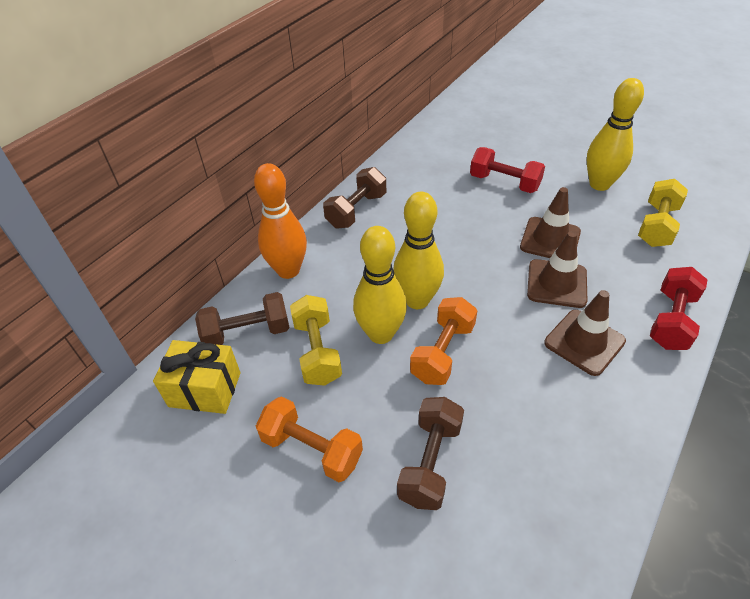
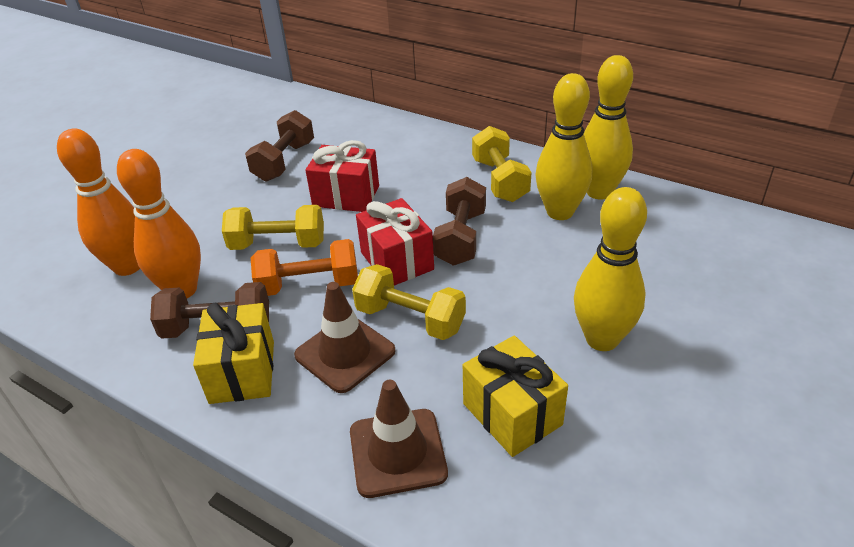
brown traffic cone: 3 -> 2
orange bowling pin: 1 -> 2
orange dumbbell: 2 -> 1
red dumbbell: 2 -> 0
red gift: 0 -> 2
yellow dumbbell: 2 -> 3
yellow gift: 1 -> 2

